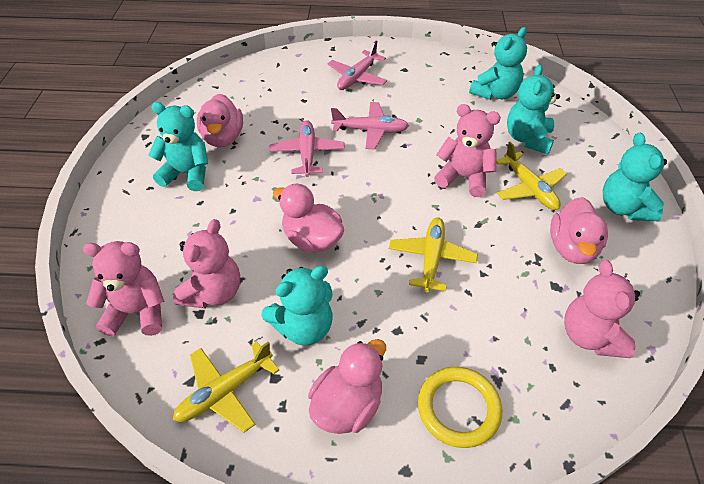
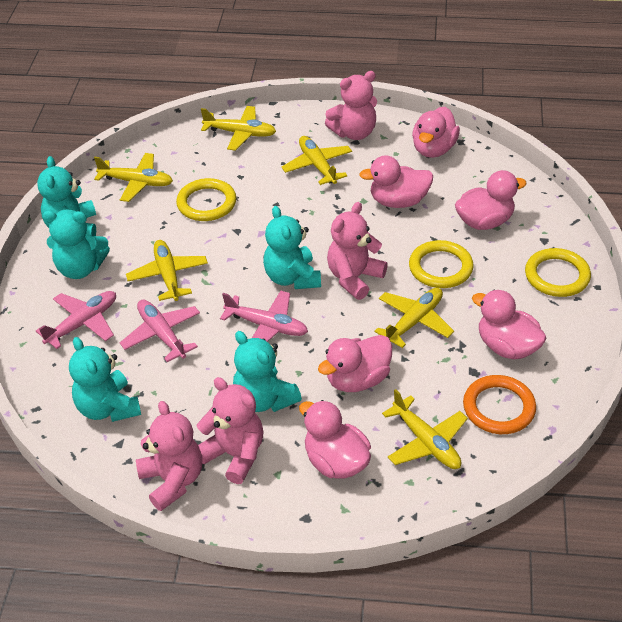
orange ring: 0 -> 1
pink duck: 4 -> 6
yellow plane: 3 -> 6
yellow ring: 1 -> 3

